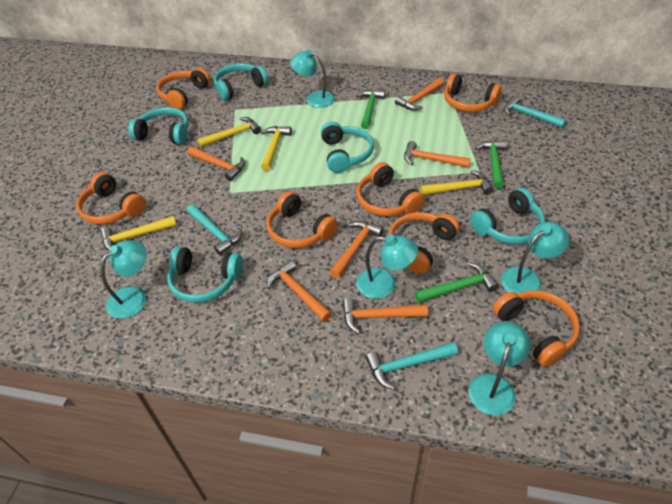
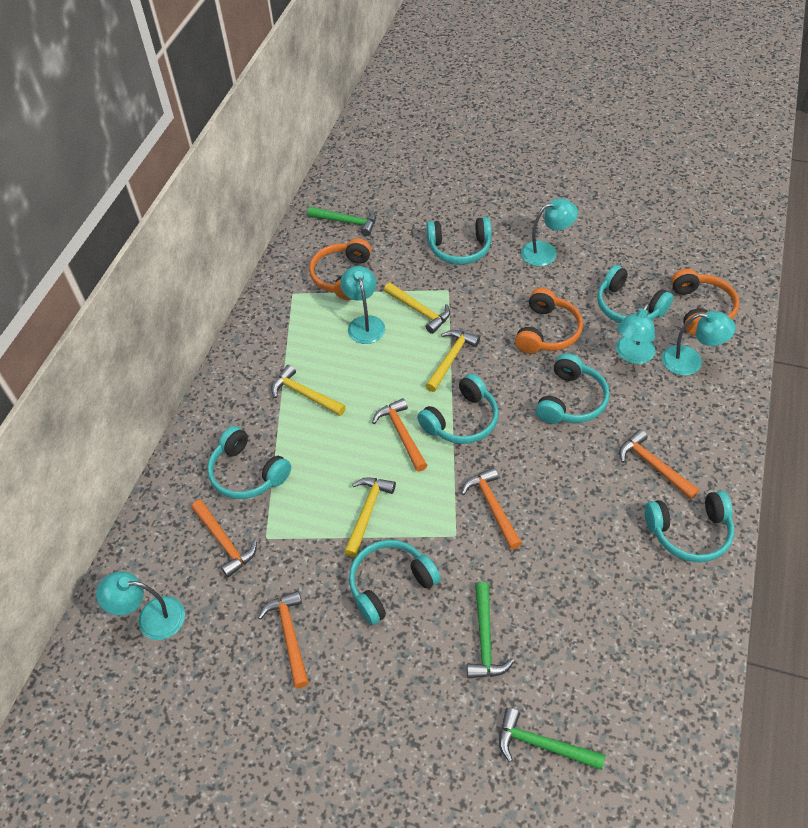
orange hammer: 6 -> 5
orange headphones: 7 -> 3
turquoise hammer: 3 -> 0
turquoise headphones: 5 -> 7

